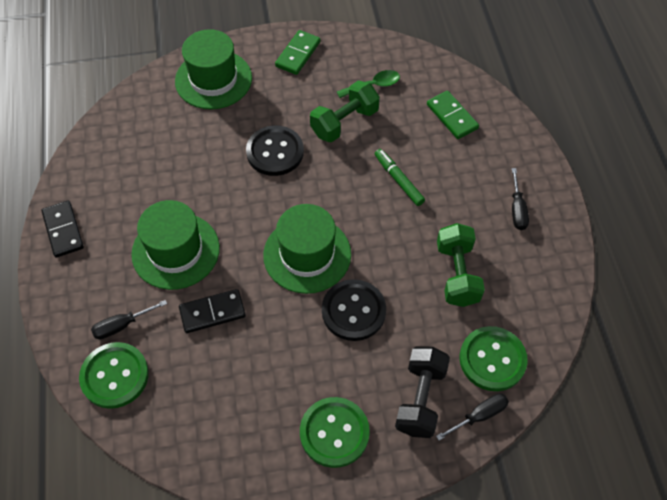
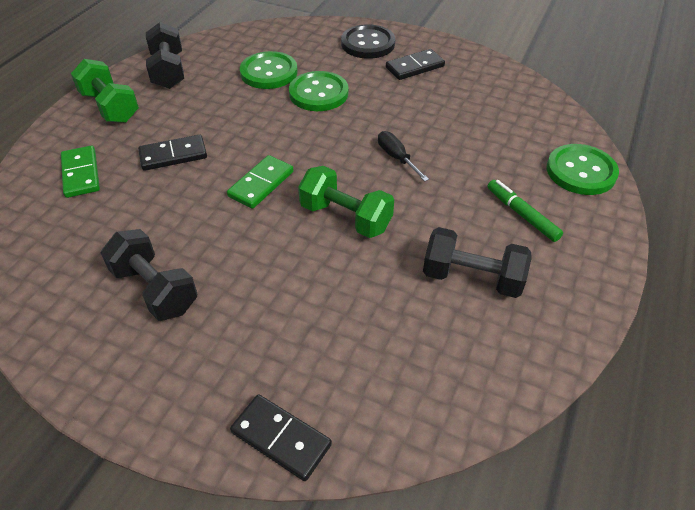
black button: 2 -> 1
black domino: 2 -> 3
black dumbbell: 1 -> 3
black screwdriver: 3 -> 1
green hat: 3 -> 0
green spoon: 1 -> 0

